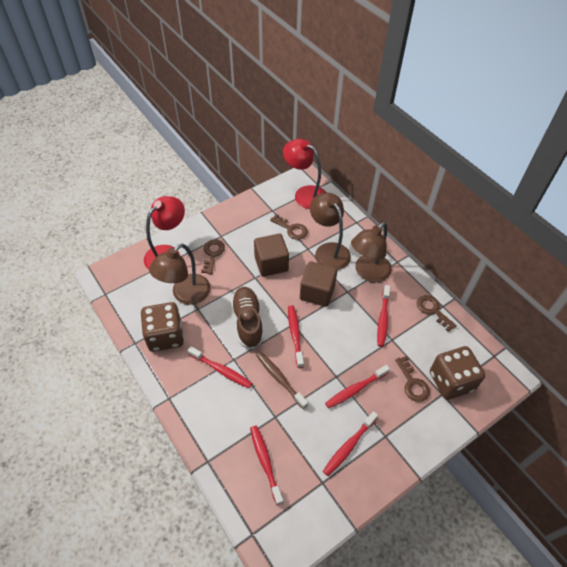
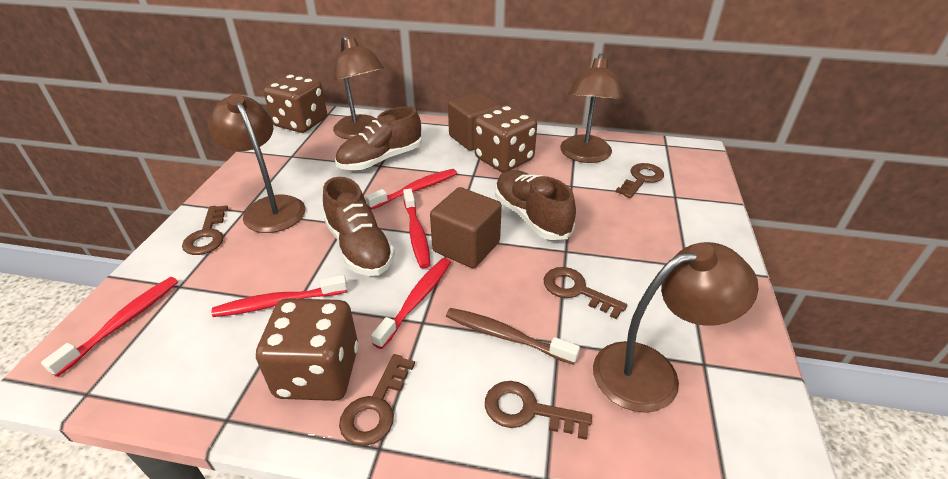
brown dice: 2 -> 3
brown key: 4 -> 5
brown lamp: 3 -> 4
brown shoe: 1 -> 3
red lamp: 2 -> 0
red toothbrush: 6 -> 5

